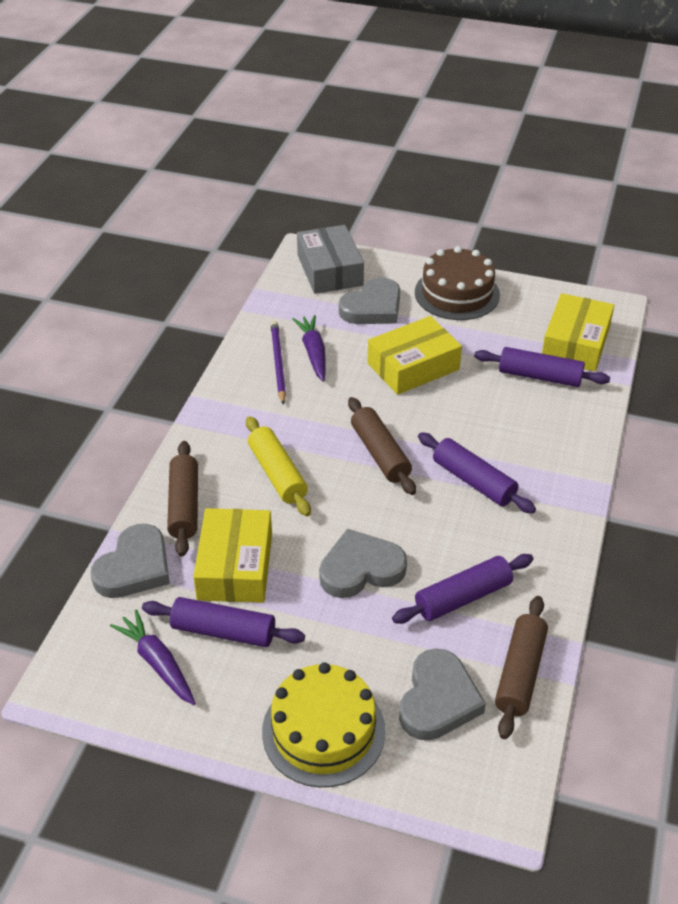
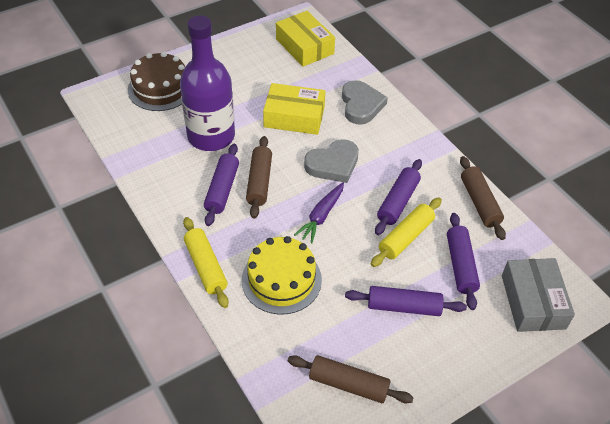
grey heart: 4 -> 2
purple bottle: 0 -> 1
purple carrot: 2 -> 1
purple pencil: 1 -> 0
yellow box: 3 -> 2
yellow rolling pin: 1 -> 2

